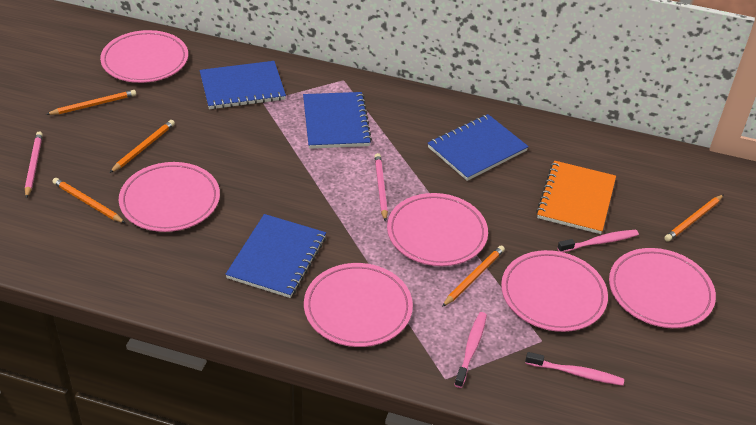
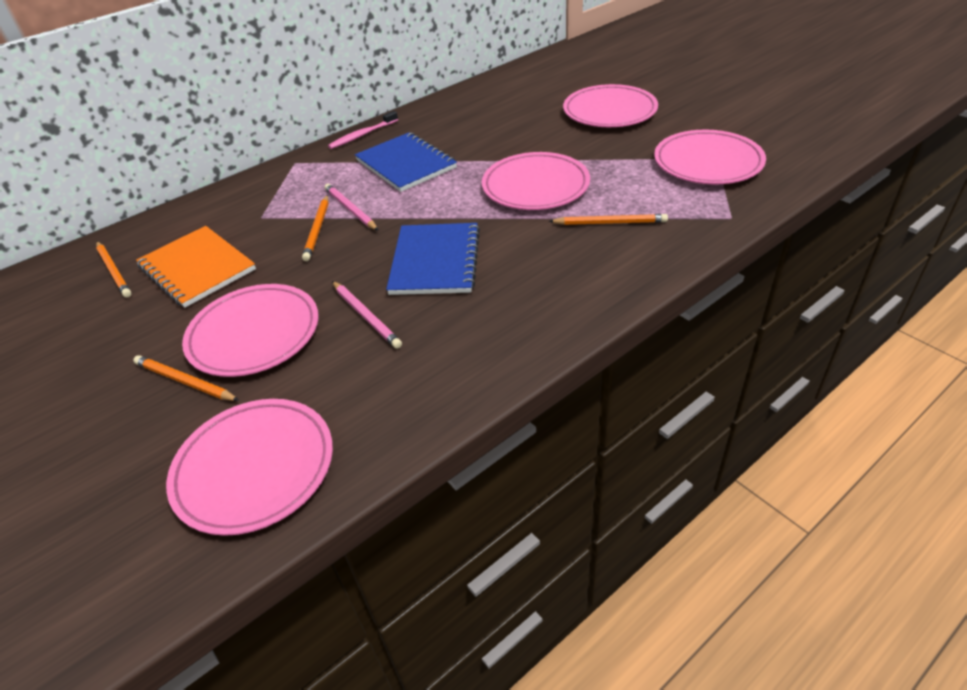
blue notebook: 4 -> 2
orange pencil: 5 -> 4
pink plate: 6 -> 5
pink toothbrush: 3 -> 1

